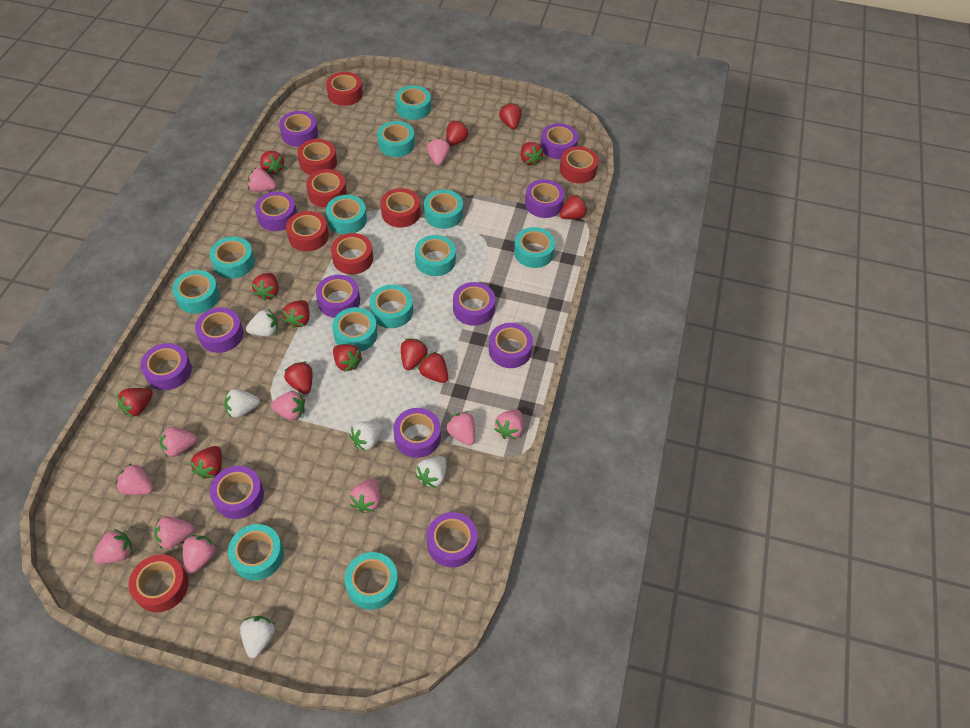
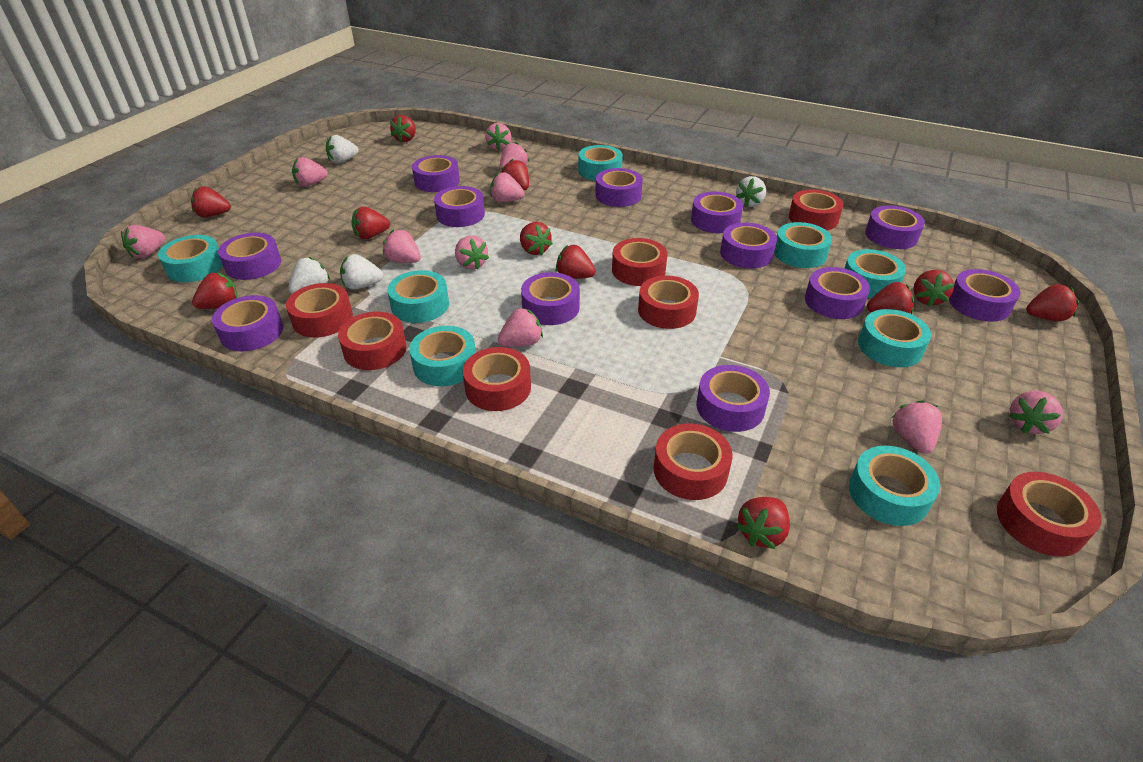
pink strawberry: 11 -> 10
red strawberry: 13 -> 11
turquoise tape: 12 -> 8
white strawberry: 5 -> 4

